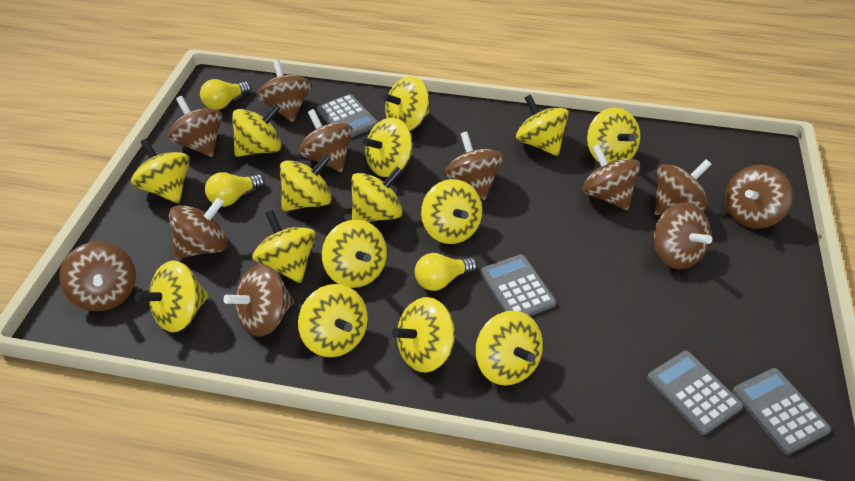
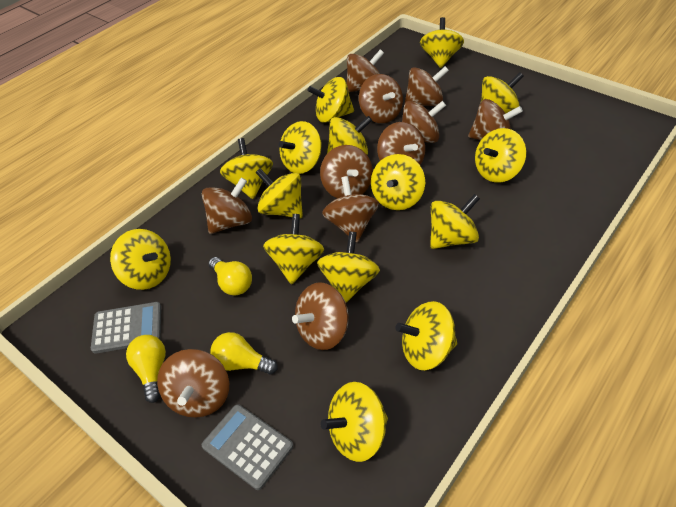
grey calculator: 4 -> 2

